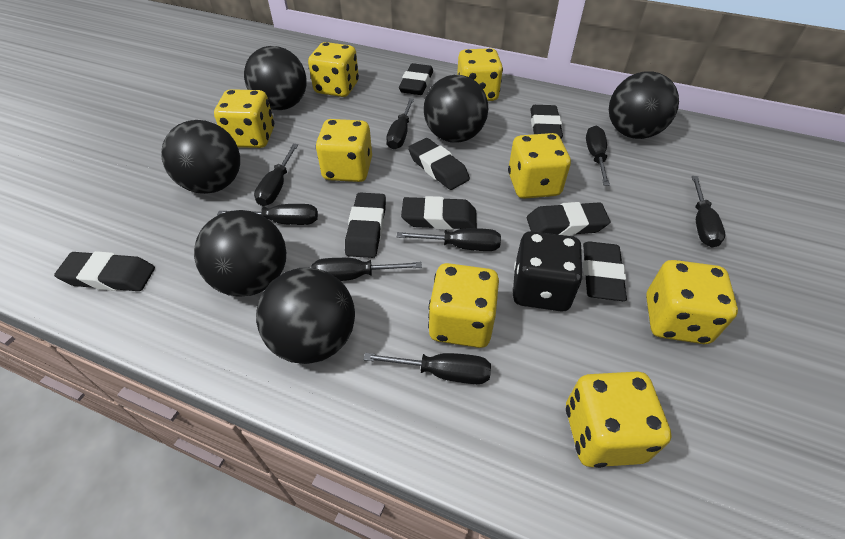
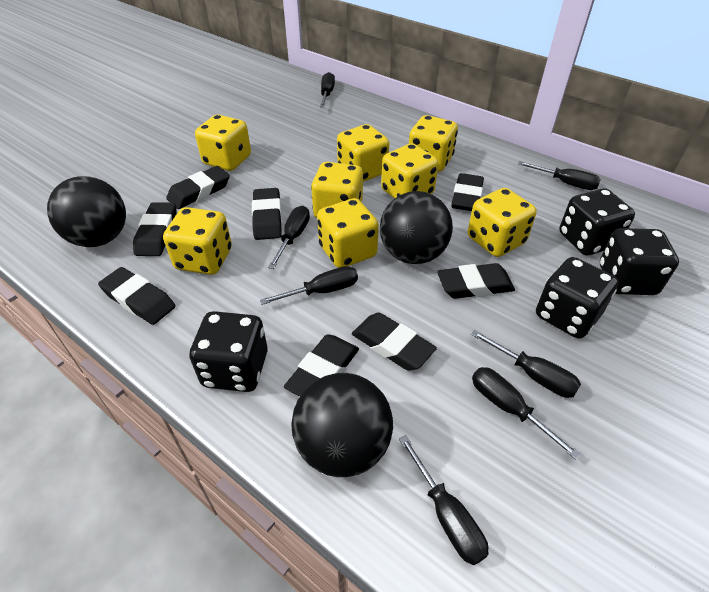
black ball: 6 -> 3
black dice: 1 -> 4
black screwdriver: 8 -> 7

